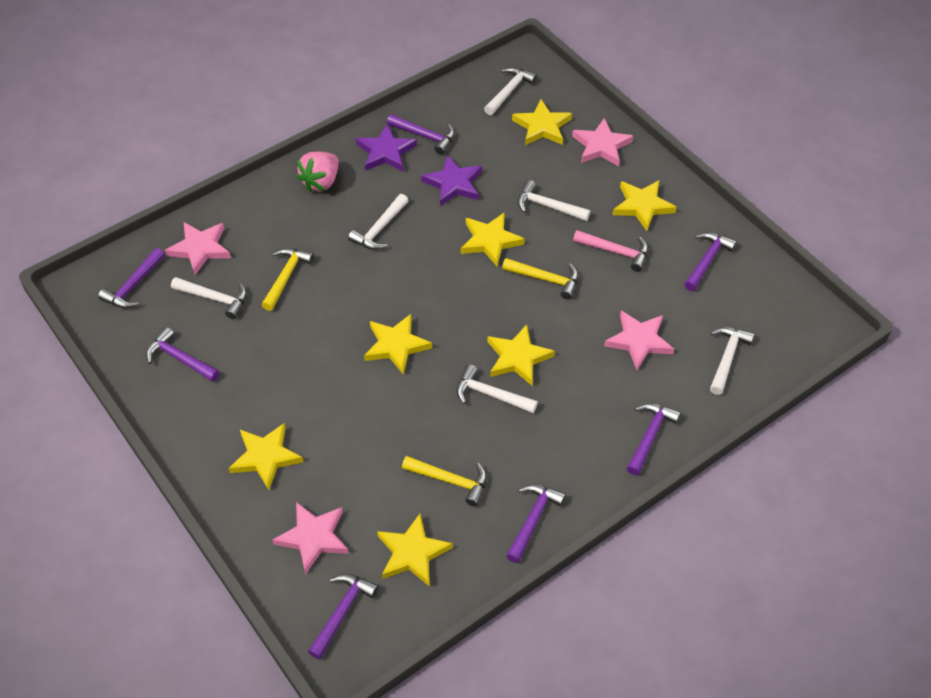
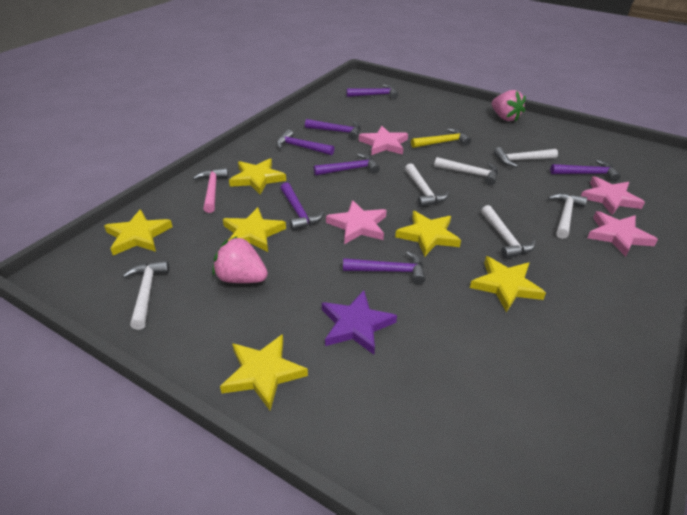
pink strawberry: 1 -> 2
purple star: 2 -> 1
yellow hammer: 3 -> 1
yellow star: 7 -> 6

